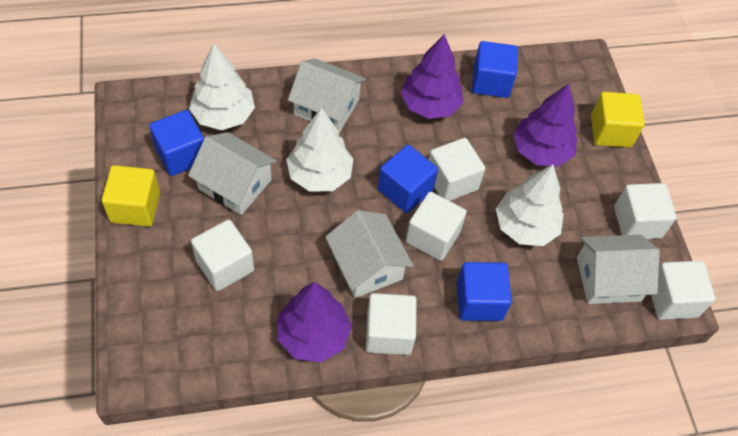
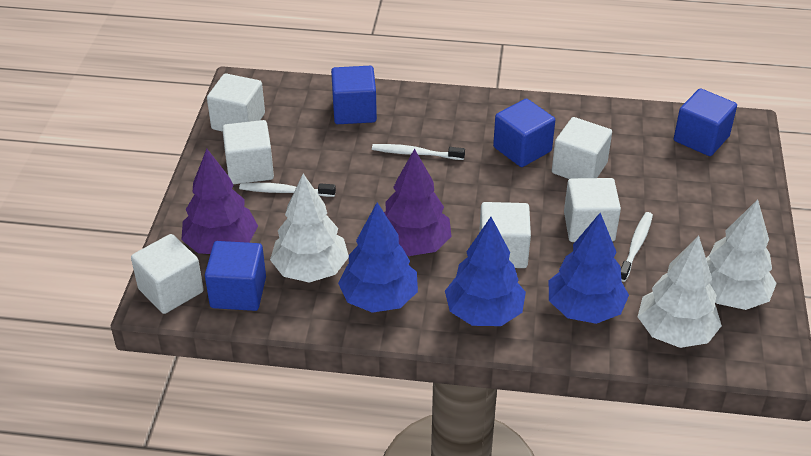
blue tree: 0 -> 3
purple tree: 3 -> 2
white house: 4 -> 0
white toothbrush: 0 -> 3
yellow cube: 2 -> 0

